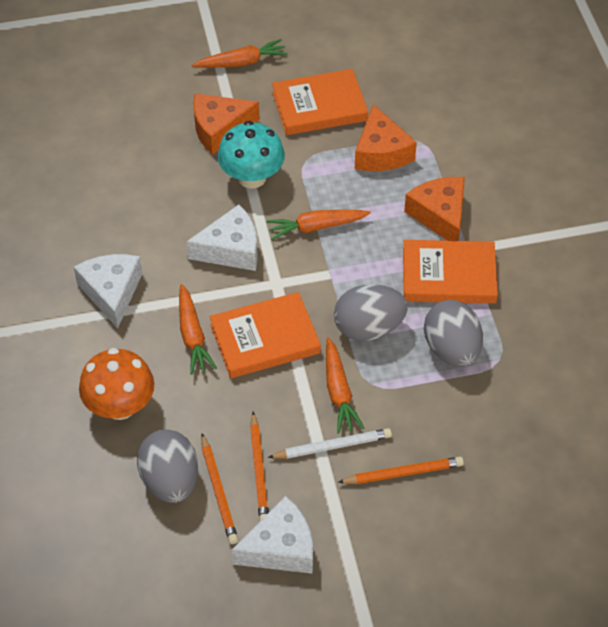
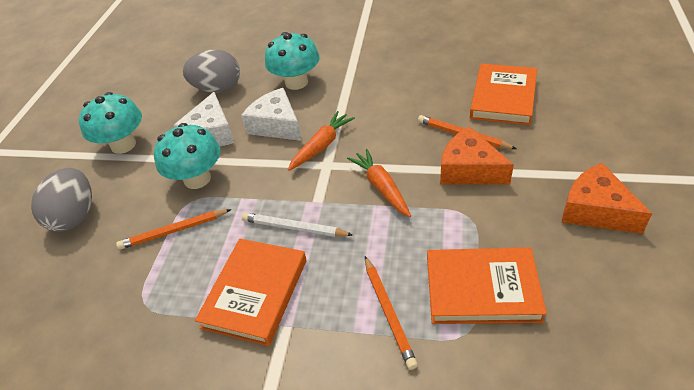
grey egg: 3 -> 2
orange carrot: 4 -> 2
orange cheese: 3 -> 2
orange mushroom: 1 -> 0
turquoise mushroom: 1 -> 3
white cheese: 3 -> 2

